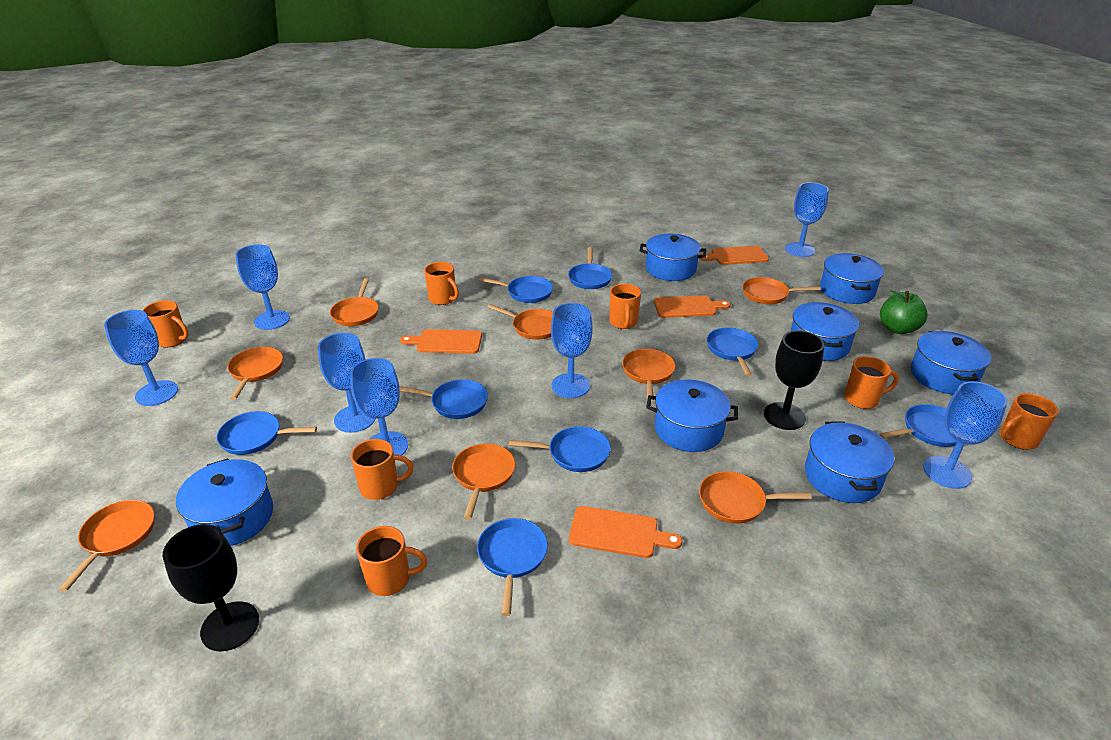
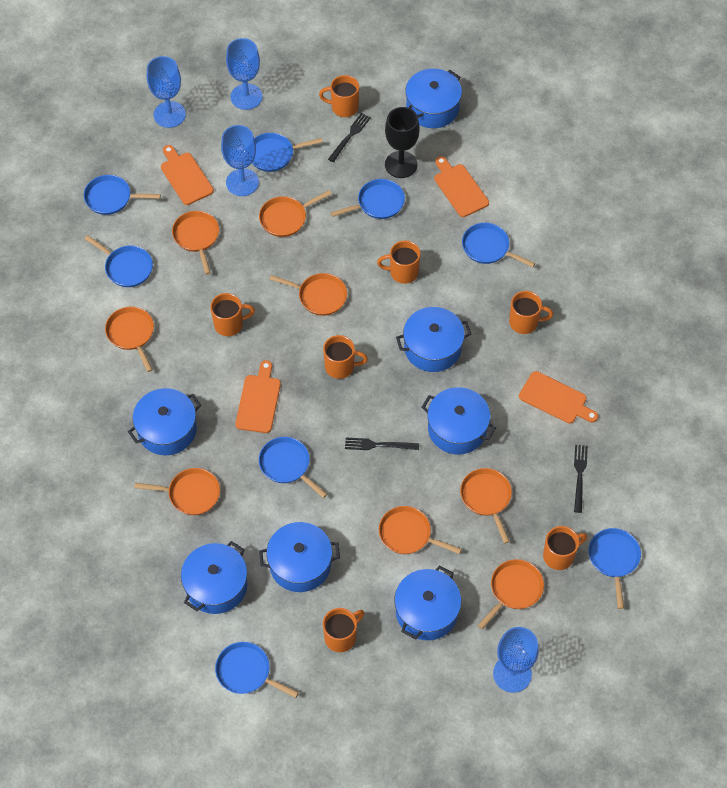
black fork: 0 -> 3
black goblet: 2 -> 1
blue goblet: 7 -> 4
green apple: 1 -> 0

